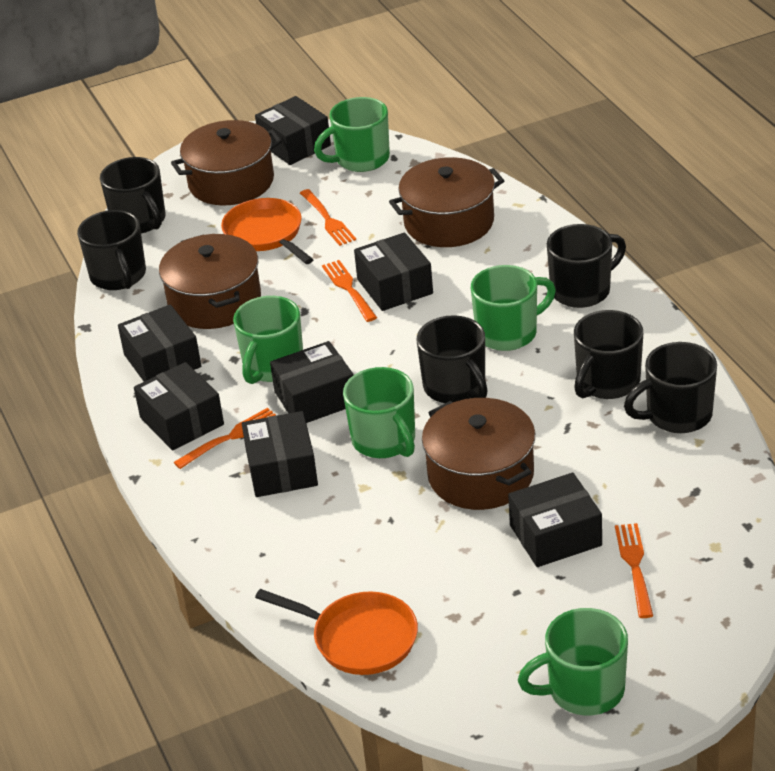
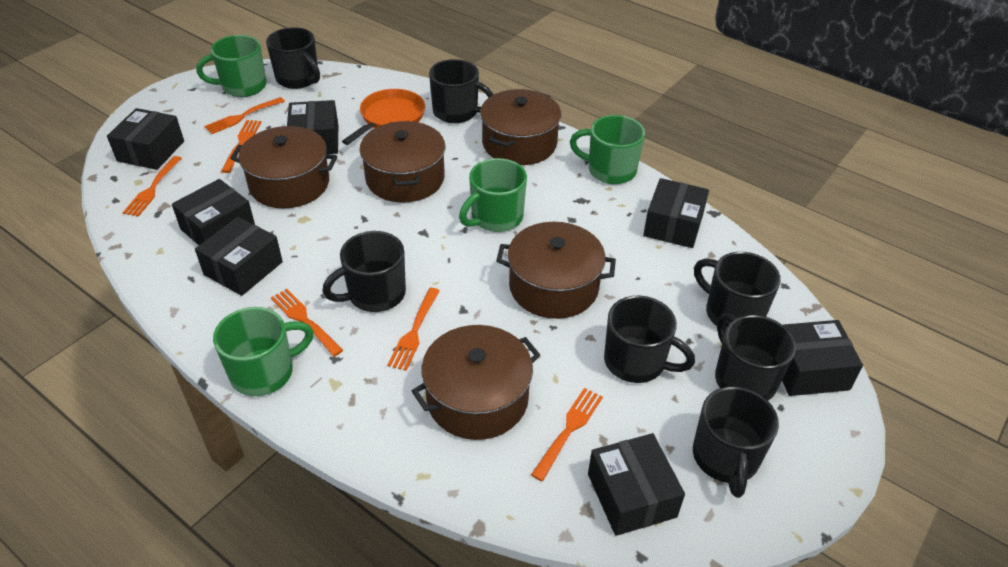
black mug: 6 -> 7
brown pot: 4 -> 5
green mug: 5 -> 4
orange fork: 4 -> 6
orange pan: 2 -> 1

